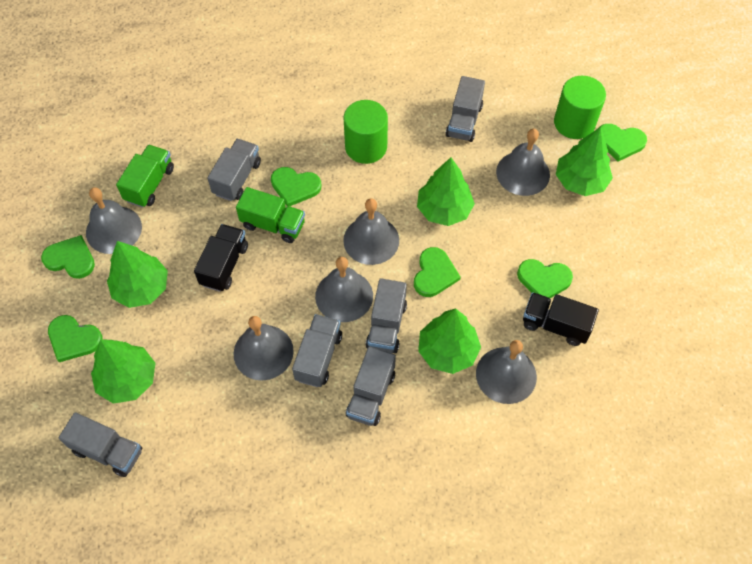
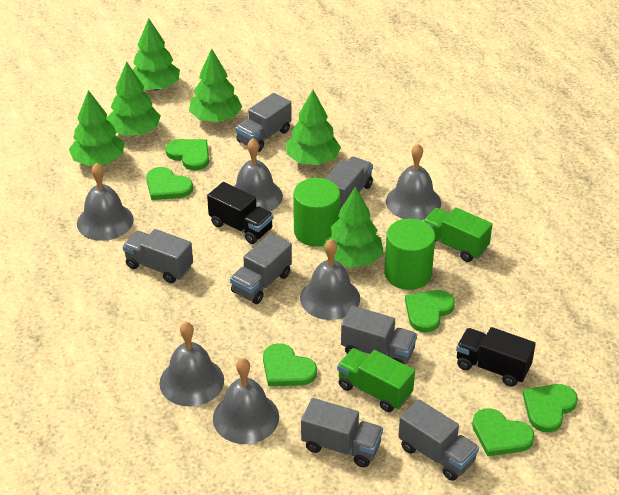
green tree: 5 -> 6
grey truck: 6 -> 7

